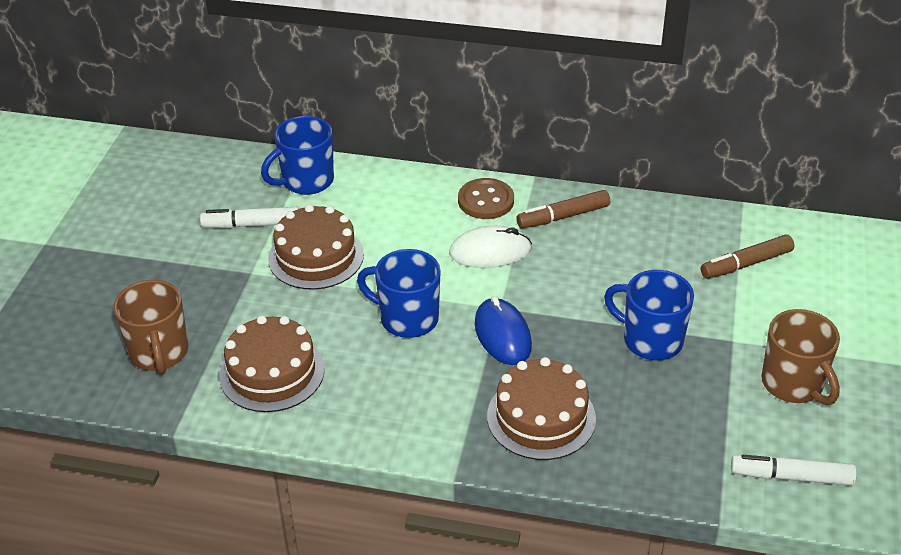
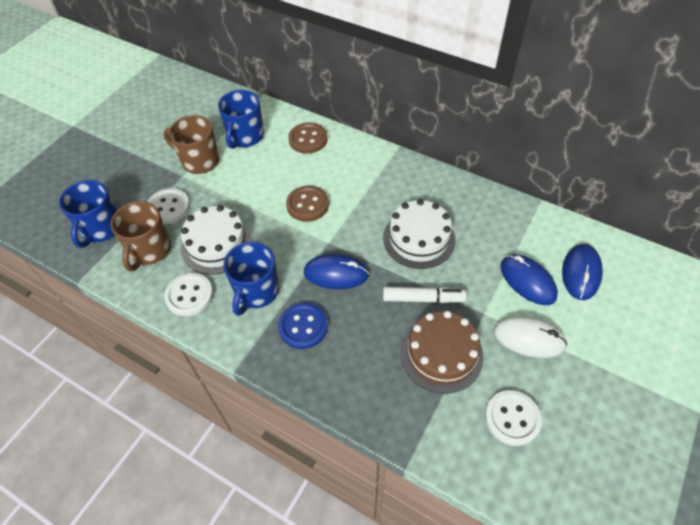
blue button: 0 -> 1
blue mouse: 1 -> 3
brown button: 1 -> 2
brown cake: 3 -> 1
brown marker: 2 -> 0
white button: 0 -> 3
white cake: 0 -> 2
white marker: 2 -> 1

